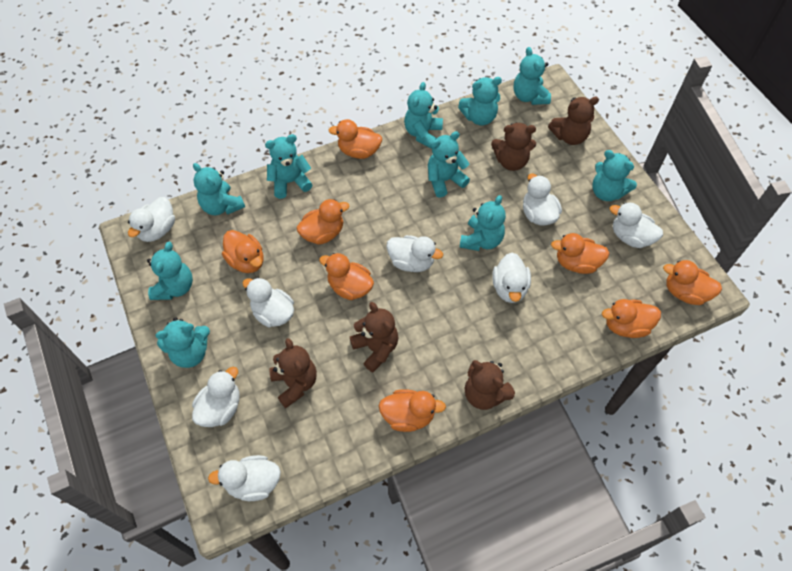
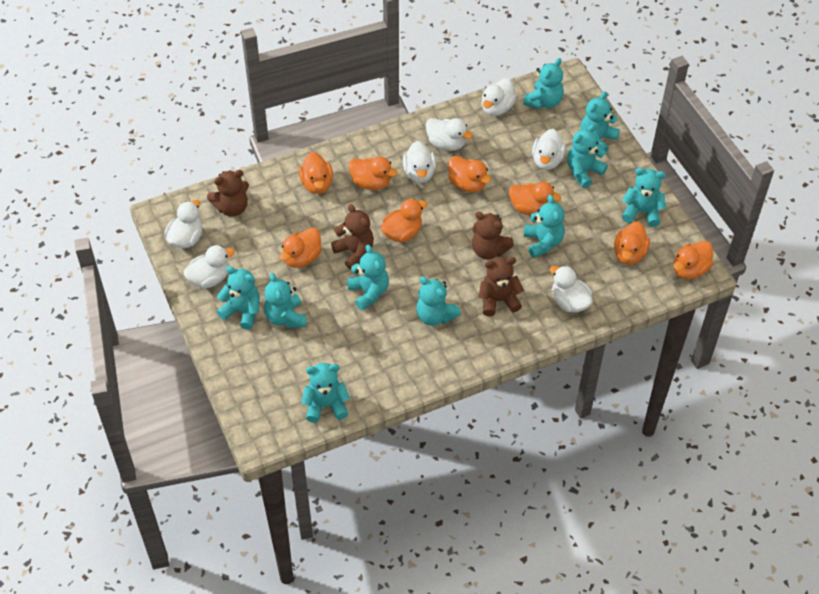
brown teddy bear: 5 -> 4
white duck: 8 -> 7

